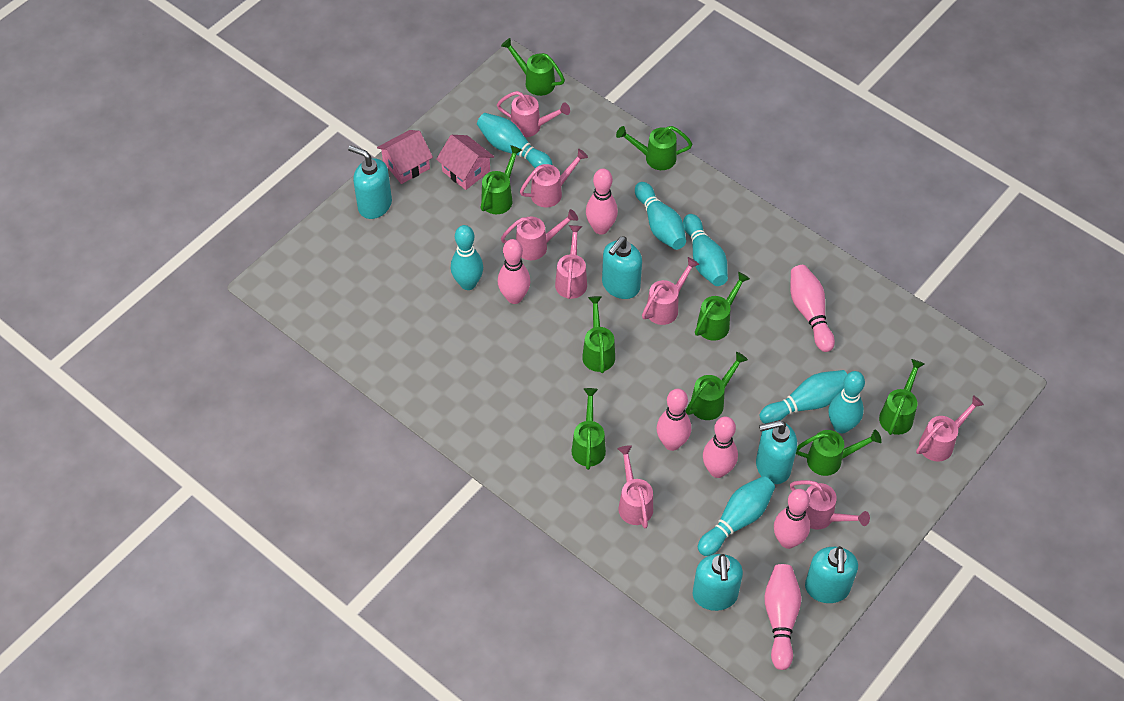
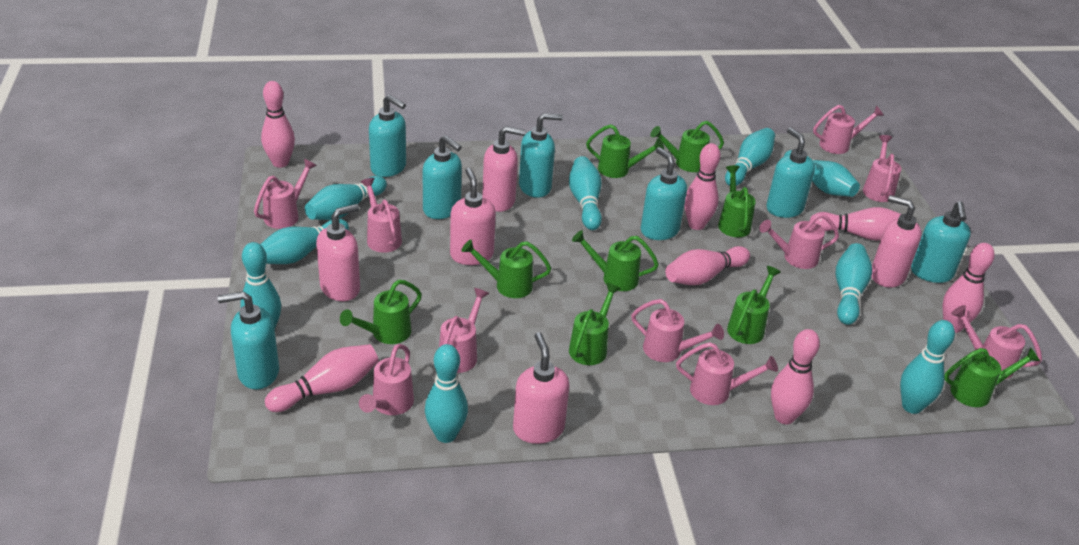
pink house: 2 -> 0
pink soap dispenser: 0 -> 5
pink watering can: 8 -> 10
turquoise bowling pin: 7 -> 9
turquoise soap dispenser: 5 -> 7

